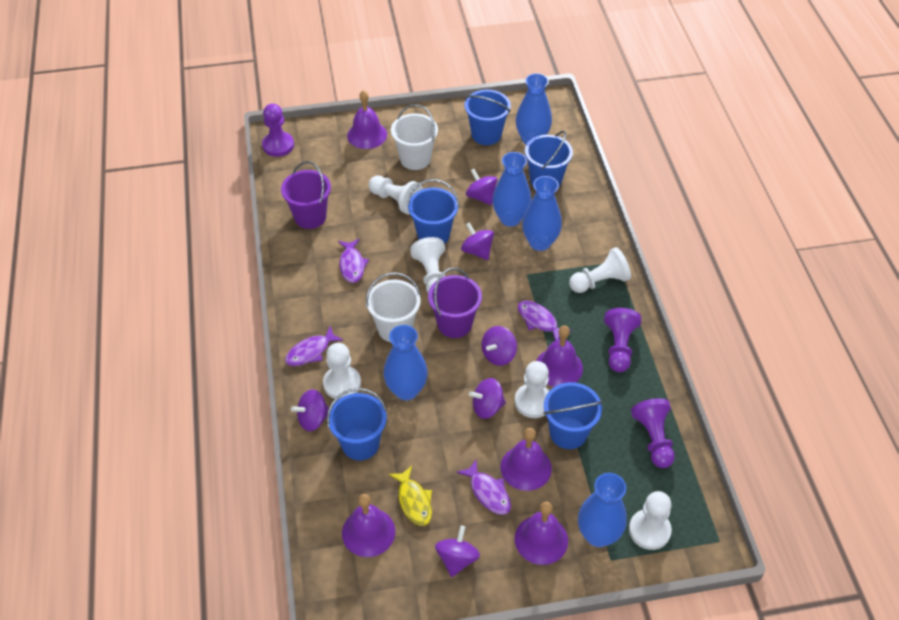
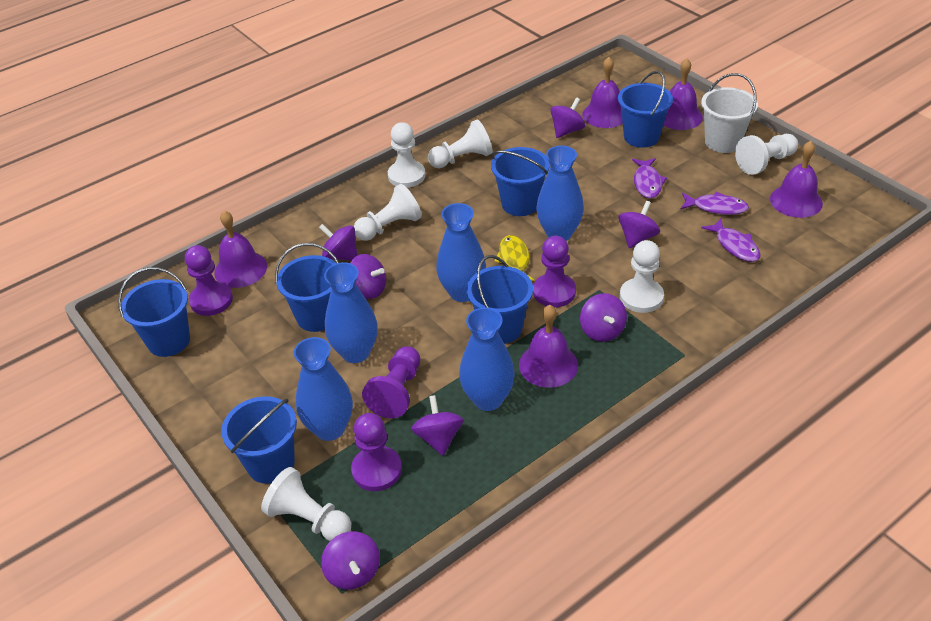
blue bucket: 5 -> 6
purple bucket: 2 -> 0
purple fish: 4 -> 3
purple pawn: 3 -> 4
purple spinning top: 6 -> 7
white bucket: 2 -> 1

